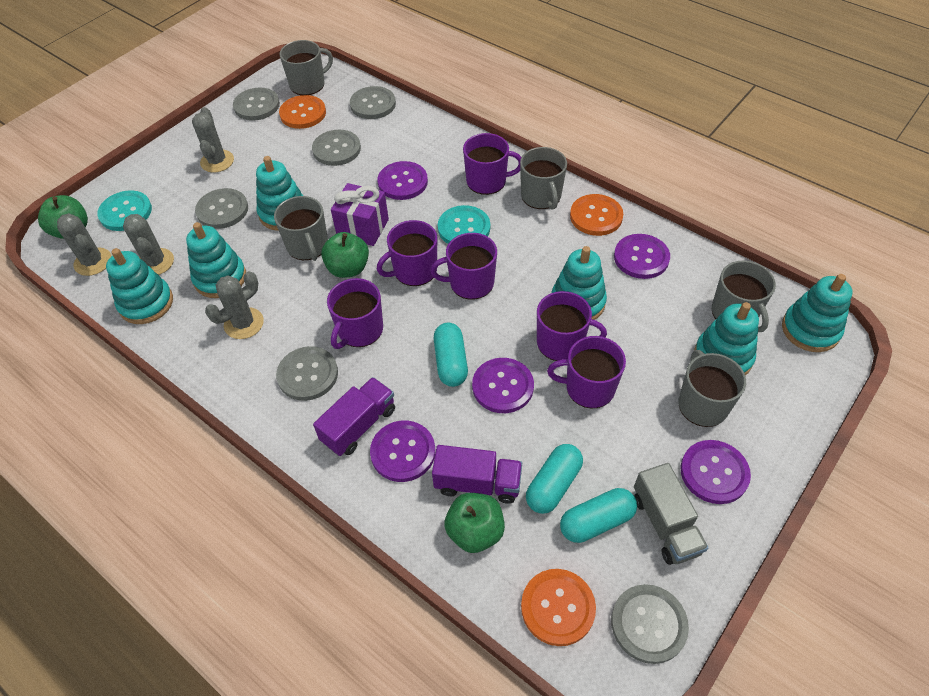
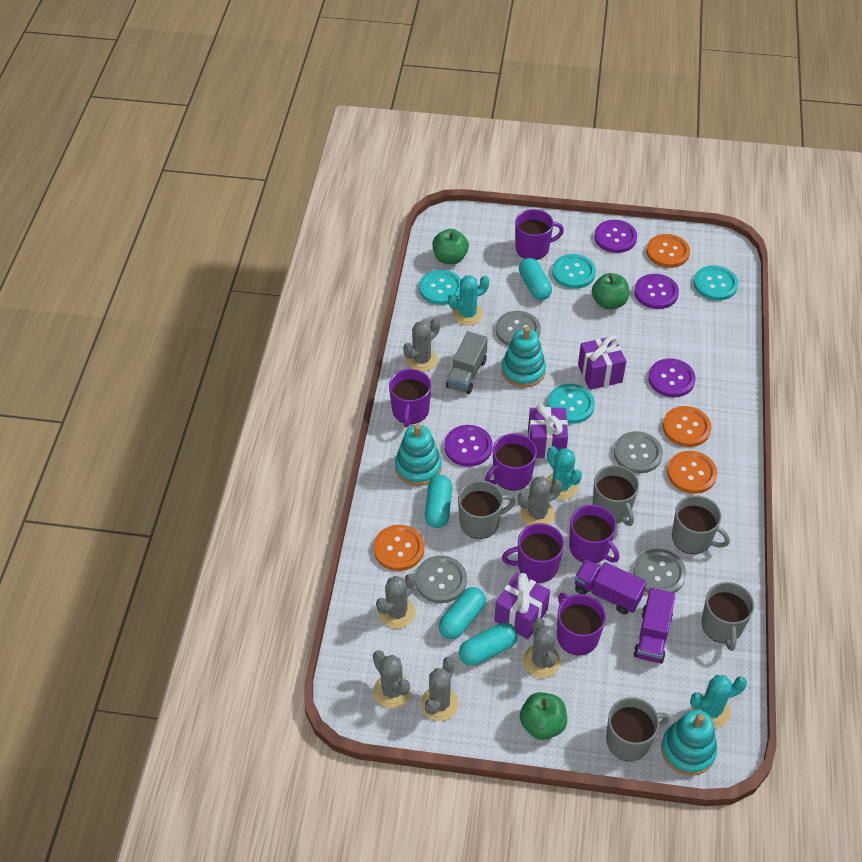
grey button: 6 -> 4
grey cactus: 4 -> 6
orange button: 3 -> 4
purple button: 5 -> 4
purple gift: 1 -> 3
turquoise button: 2 -> 4
turquoise cactus: 0 -> 3
turquoise capsule: 3 -> 4
turquoise stacking toy: 6 -> 3

